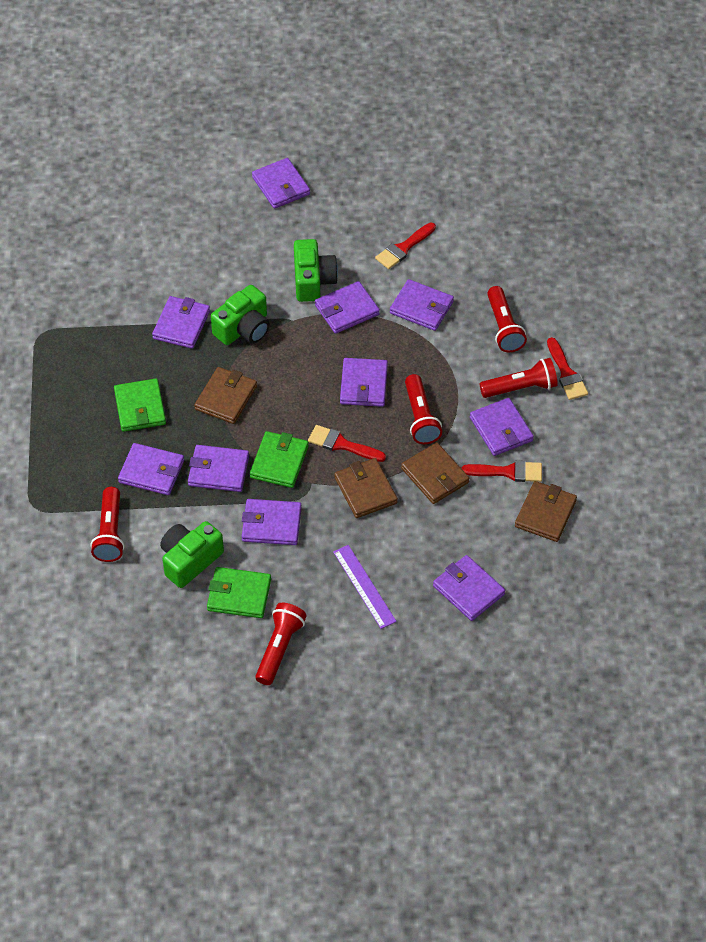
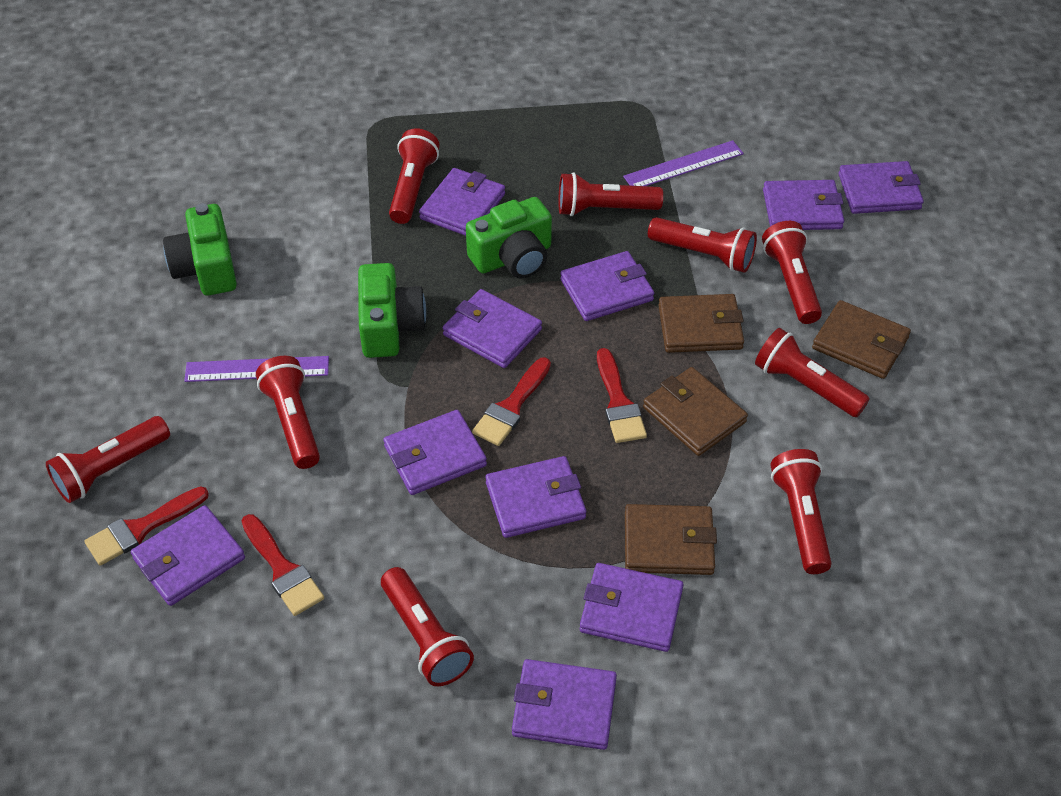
green wallet: 3 -> 0
purple ruler: 1 -> 2
red flashlight: 5 -> 9

